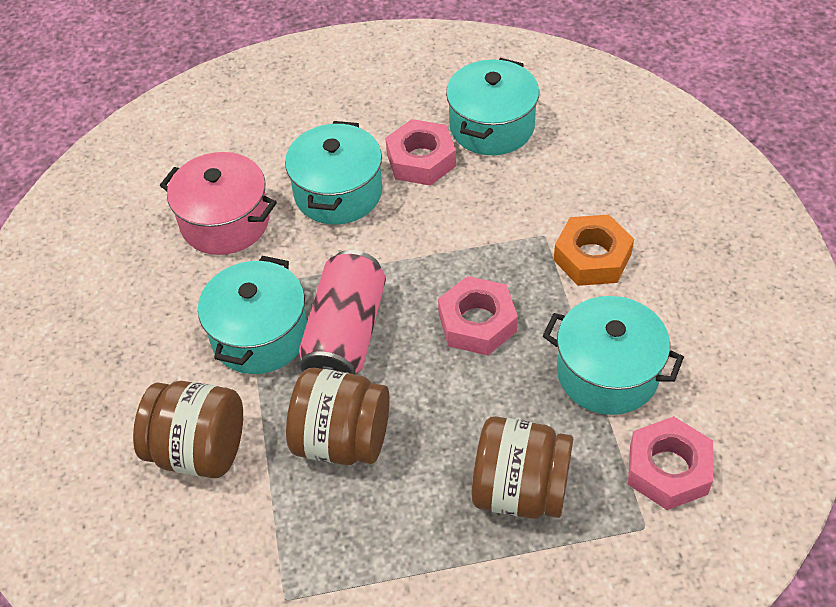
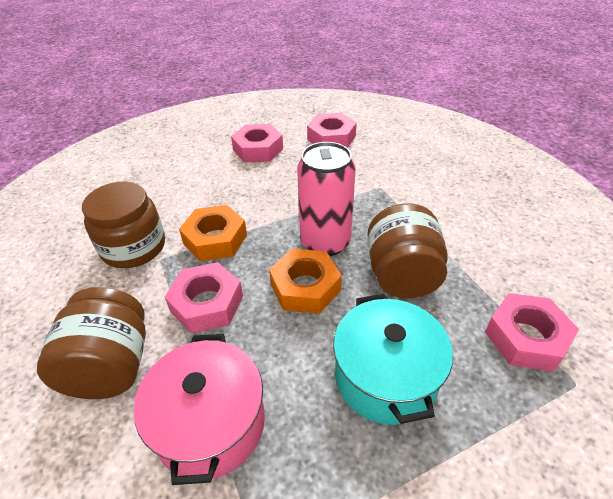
orange nut: 1 -> 2
pink nut: 3 -> 4
turquoise pot: 4 -> 1

